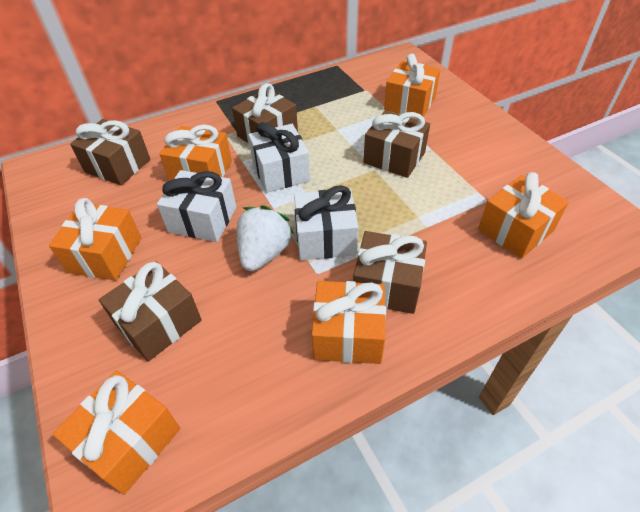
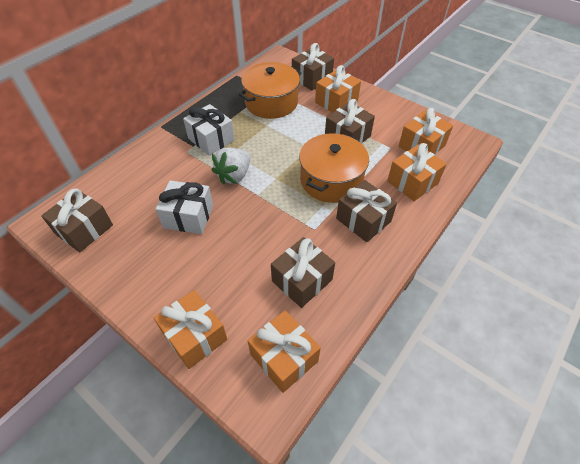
orange gift: 6 -> 5
orange pot: 0 -> 2
white gift: 3 -> 2

